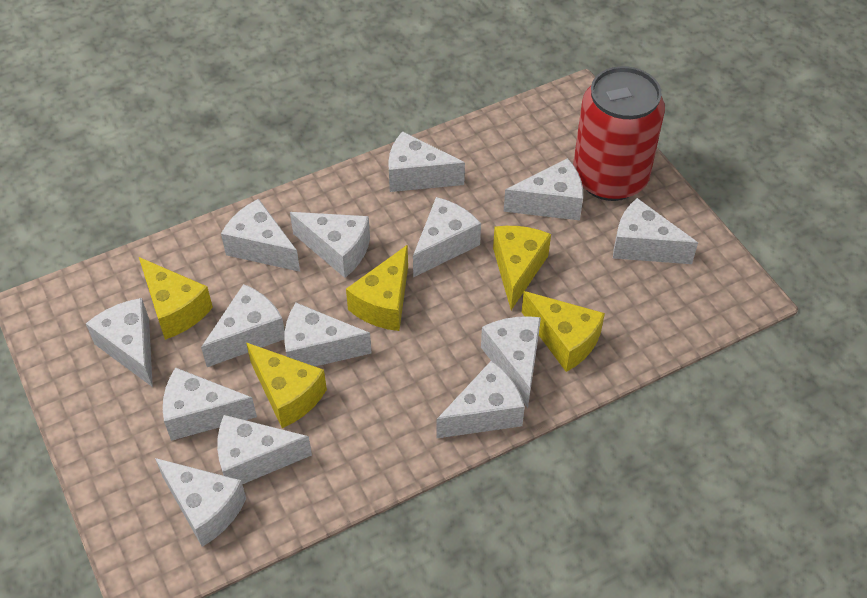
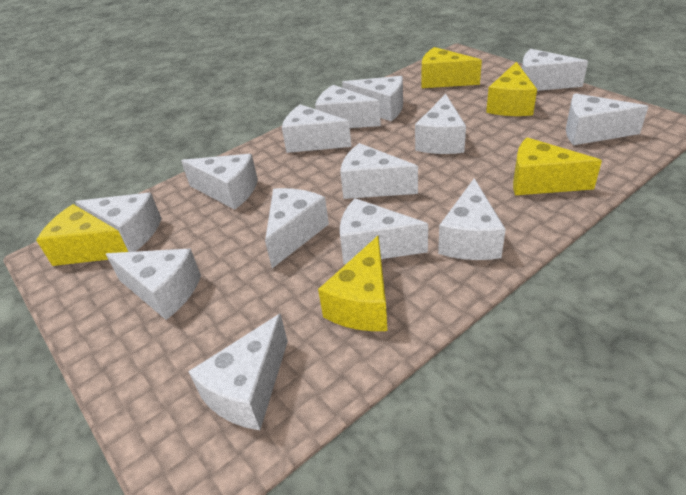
red can: 1 -> 0

